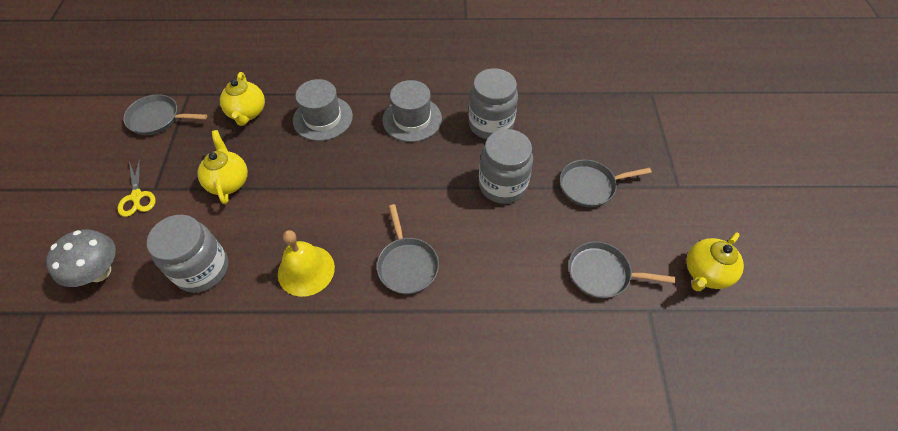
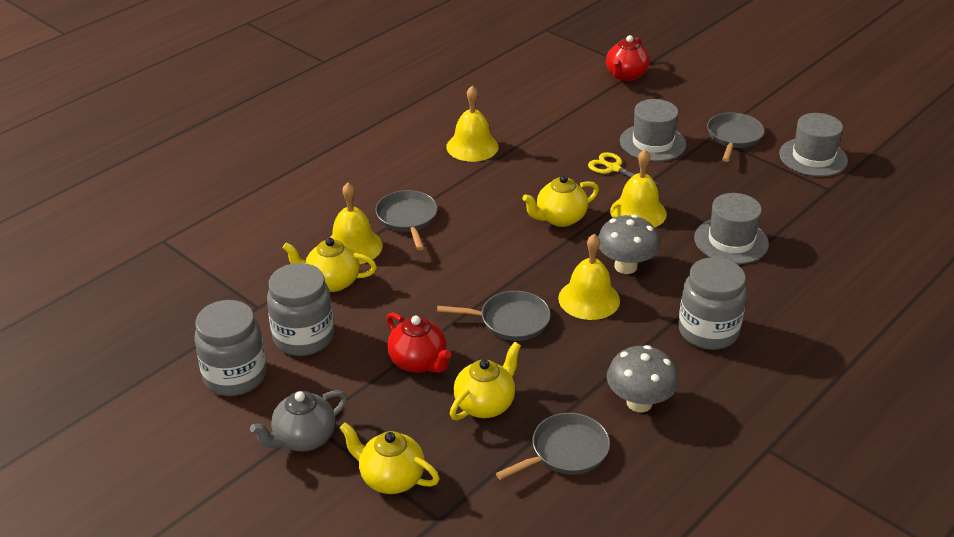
grey hat: 2 -> 3
grey mushroom: 1 -> 2
grey teapot: 0 -> 1
red teapot: 0 -> 2
yellow bell: 1 -> 4
yellow teapot: 3 -> 4

